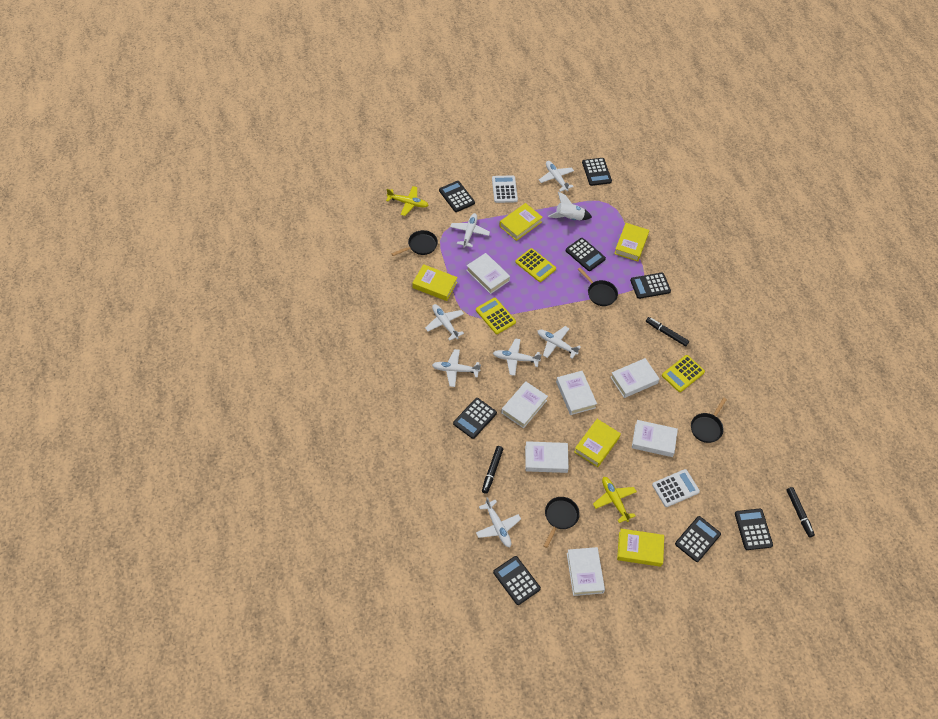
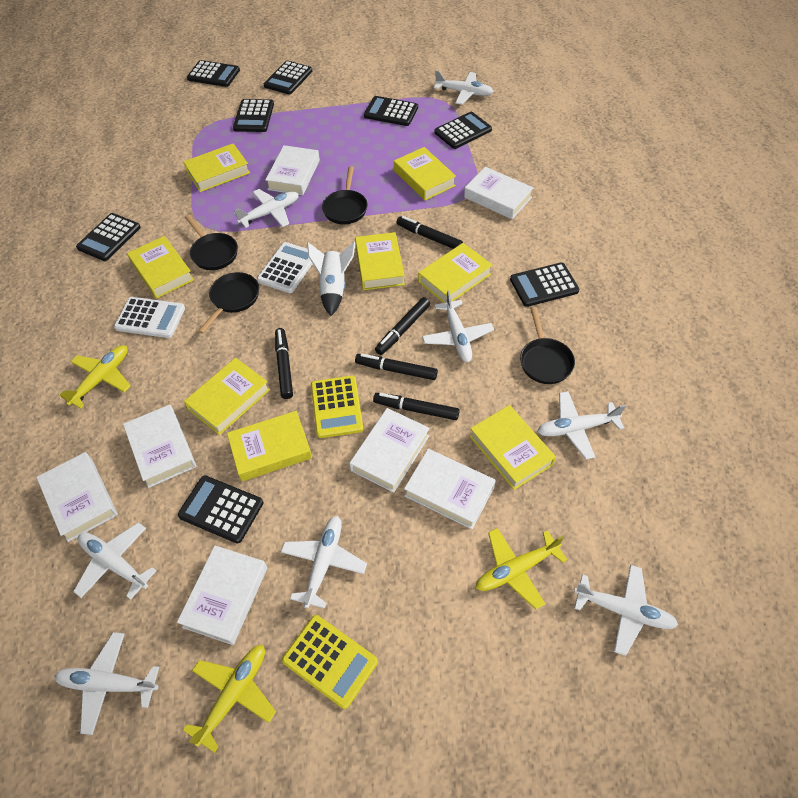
black marker: 3 -> 5
white plane: 7 -> 8
yellow book: 5 -> 8
yellow calculator: 3 -> 2
yellow plane: 2 -> 3

